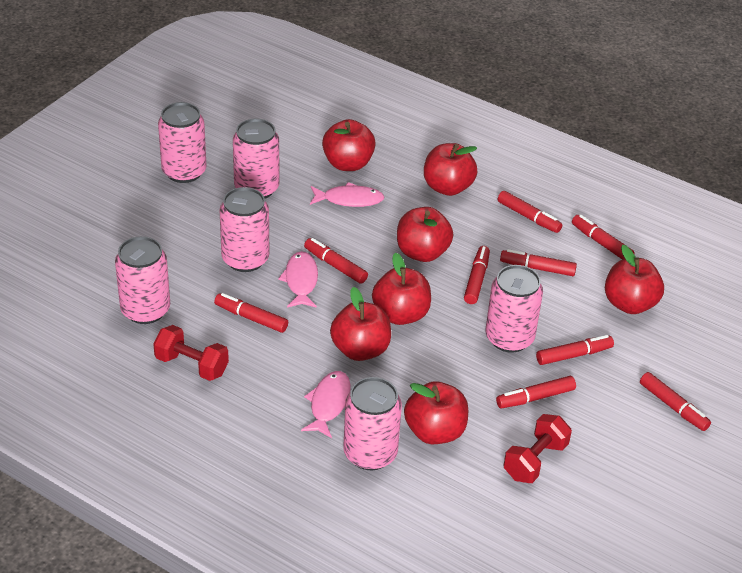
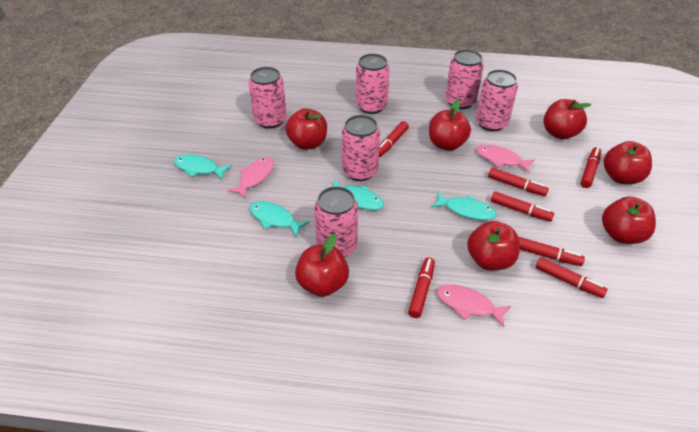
red dumbbell: 2 -> 0
red marker: 9 -> 7
turquoise fish: 0 -> 4

